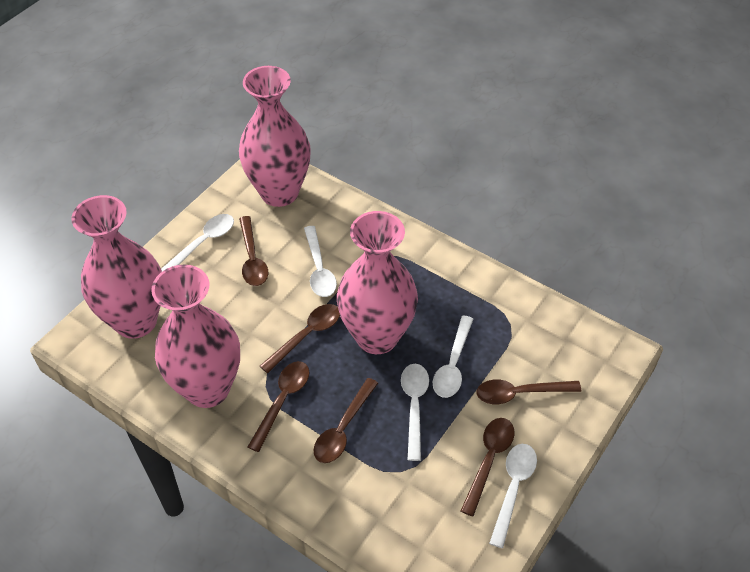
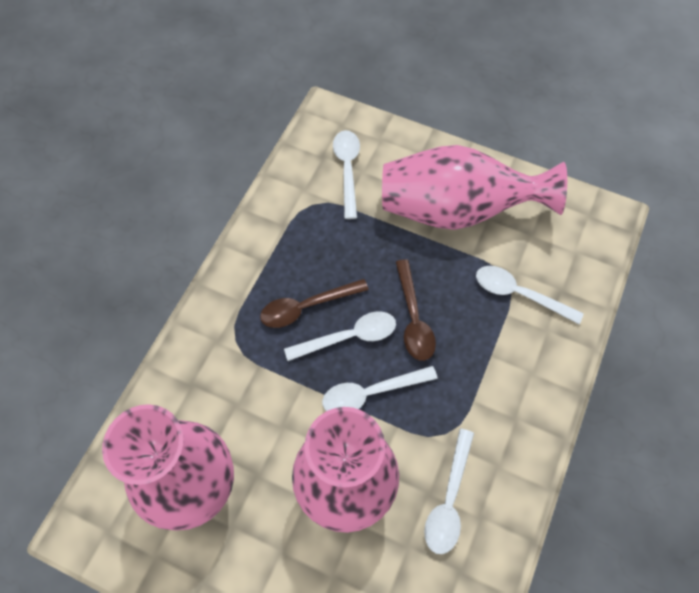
brown spoon: 6 -> 2
pink vase: 4 -> 3

